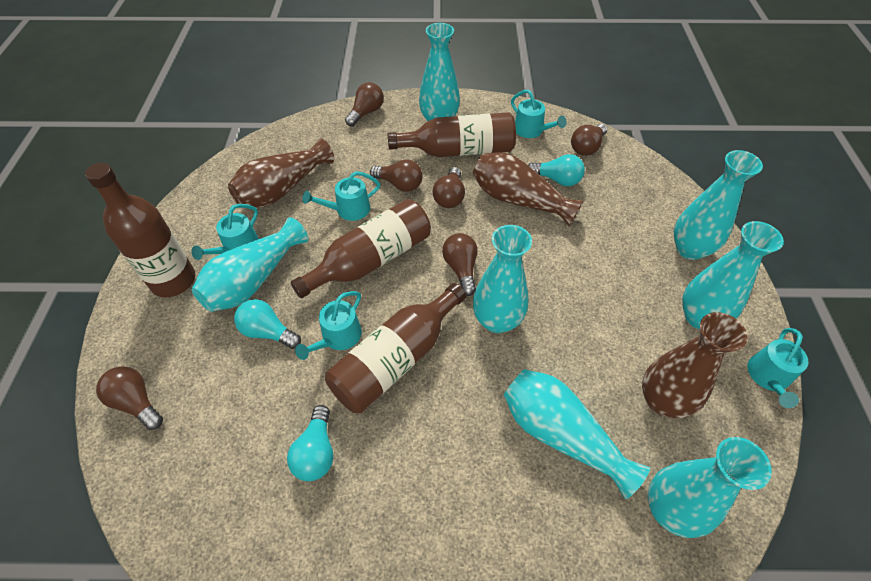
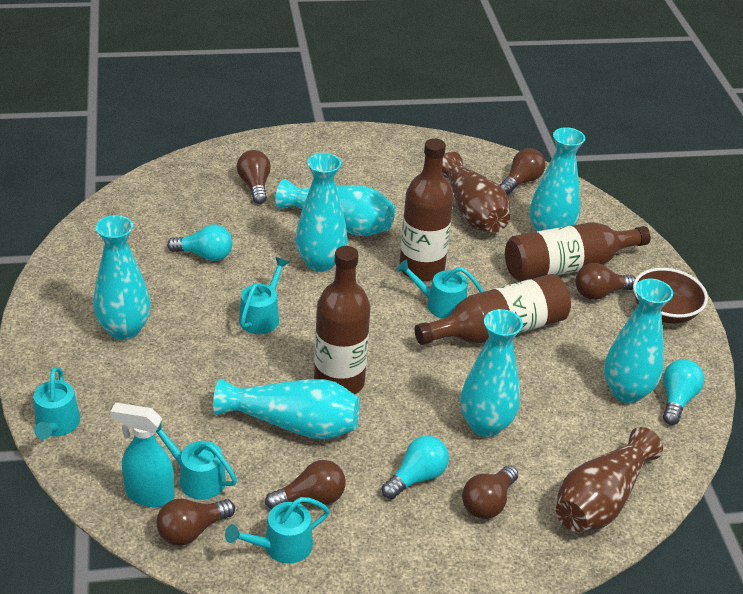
brown bowl: 0 -> 1
brown vase: 3 -> 2
turquoise spray bottle: 0 -> 1

